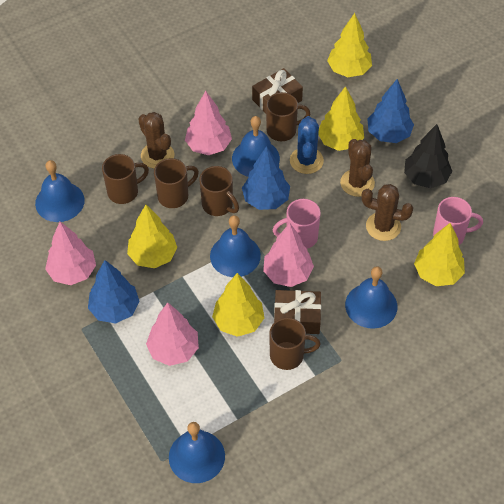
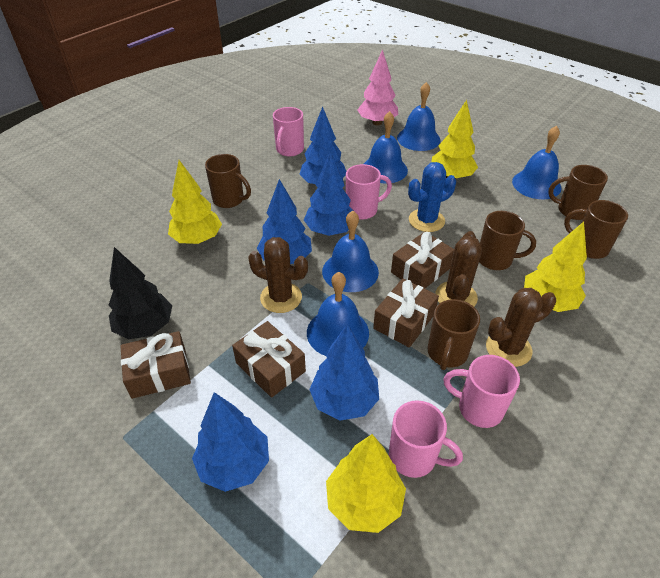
blue tree: 3 -> 5
brown gift: 2 -> 4
pink mug: 2 -> 4
pink tree: 4 -> 1
yellow tree: 5 -> 4

